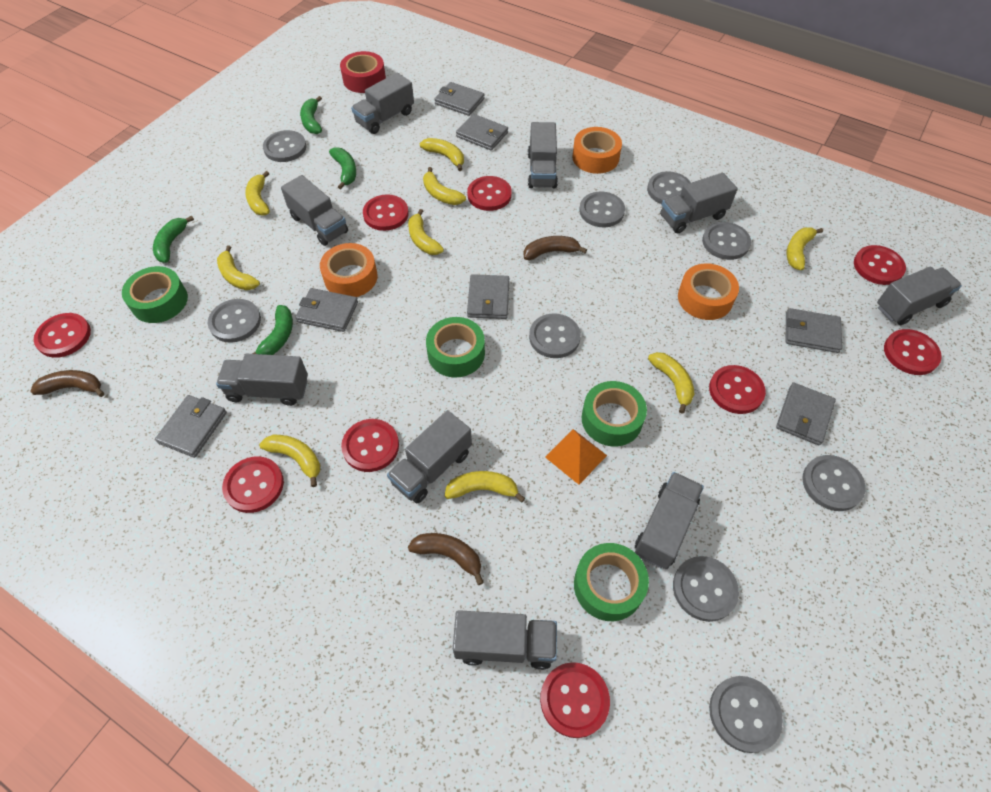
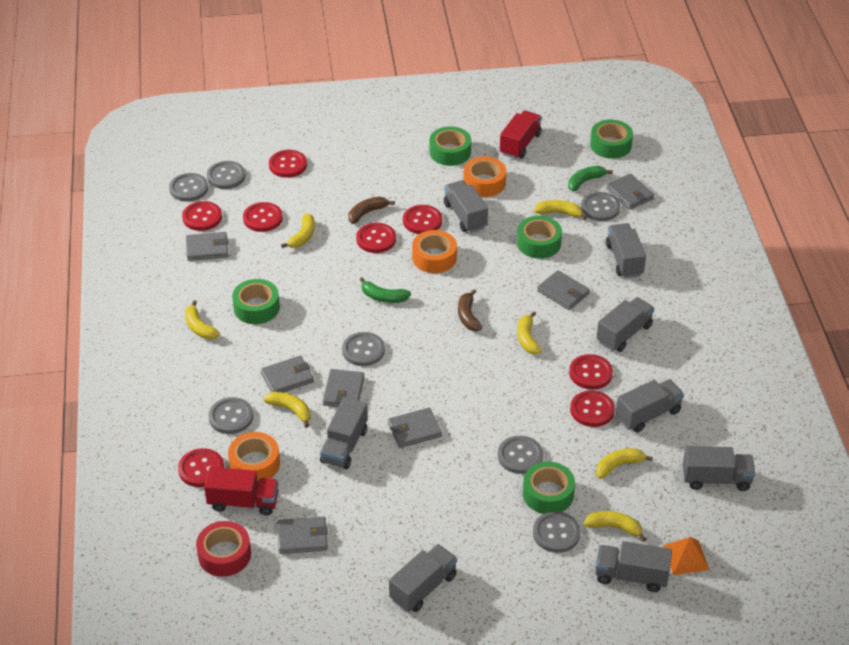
brown banana: 3 -> 2
green banana: 4 -> 2
green tape: 4 -> 5
grey button: 9 -> 7
grey truck: 9 -> 8
red button: 9 -> 8
red truck: 0 -> 2
yellow banana: 9 -> 7

